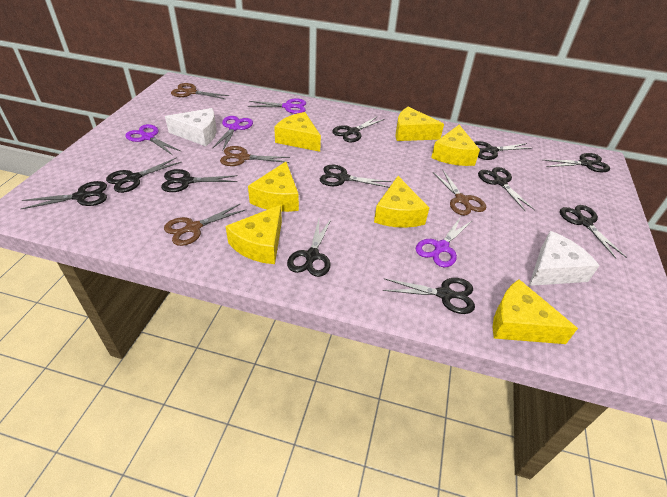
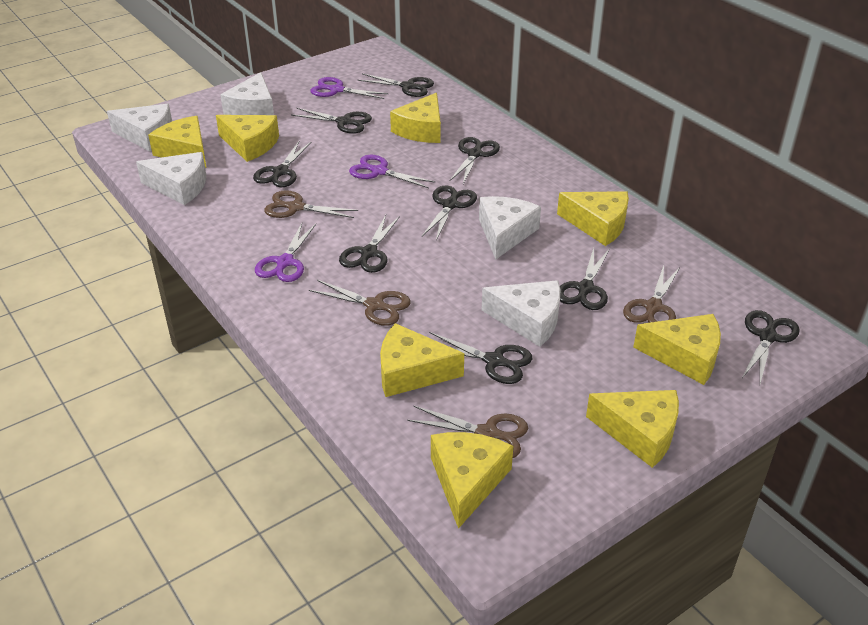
black scissors: 11 -> 9
purple scissors: 4 -> 3
white cheese: 2 -> 5
yellow cheese: 7 -> 8

